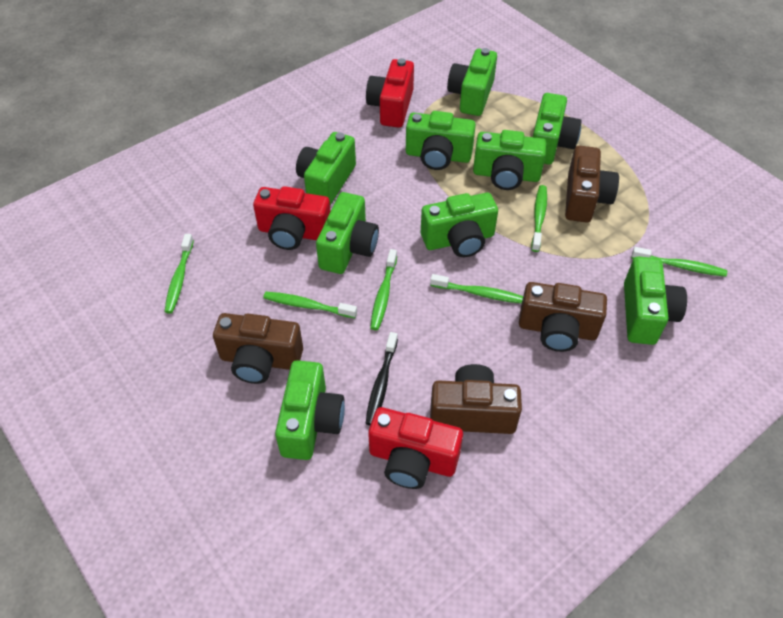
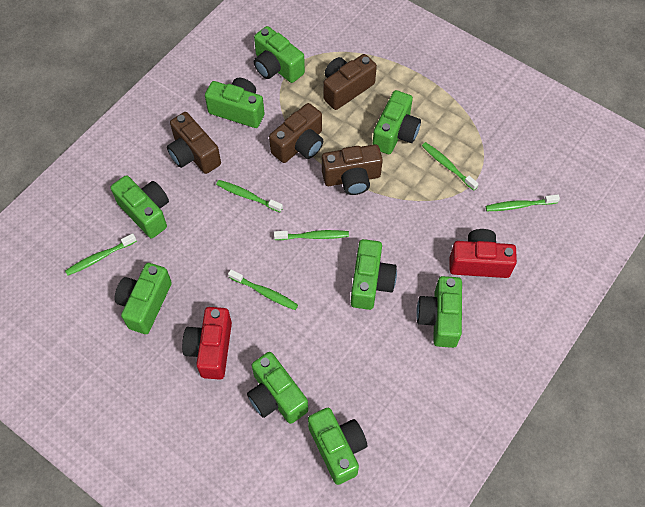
black toothbrush: 1 -> 0
red camera: 3 -> 2

